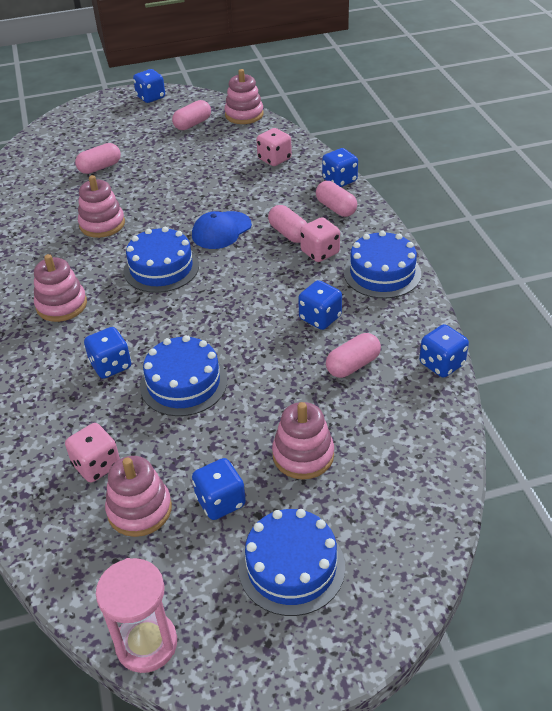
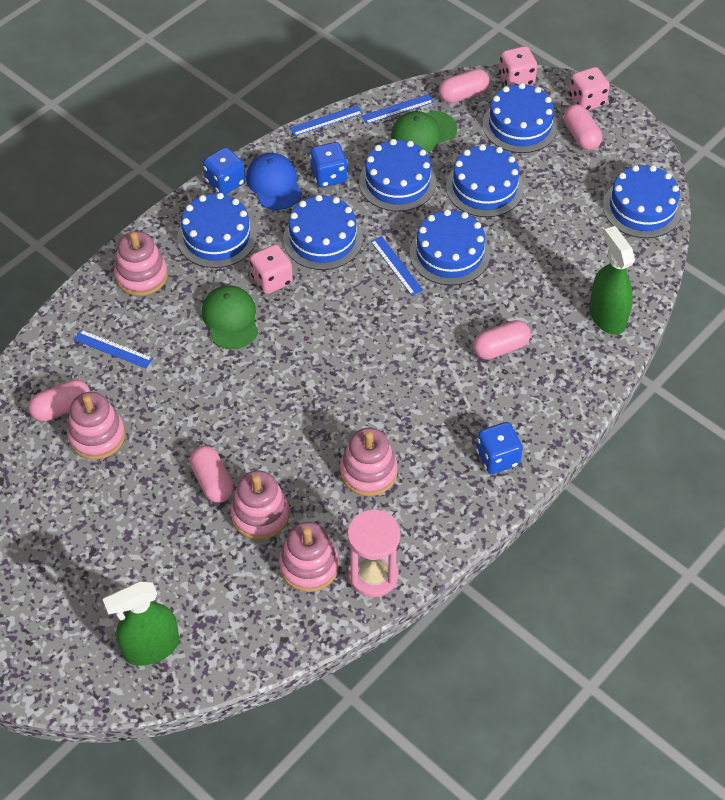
blue cake: 4 -> 7
blue dice: 6 -> 3
blue ruler: 0 -> 4
green cap: 0 -> 2
green spray bottle: 0 -> 2

